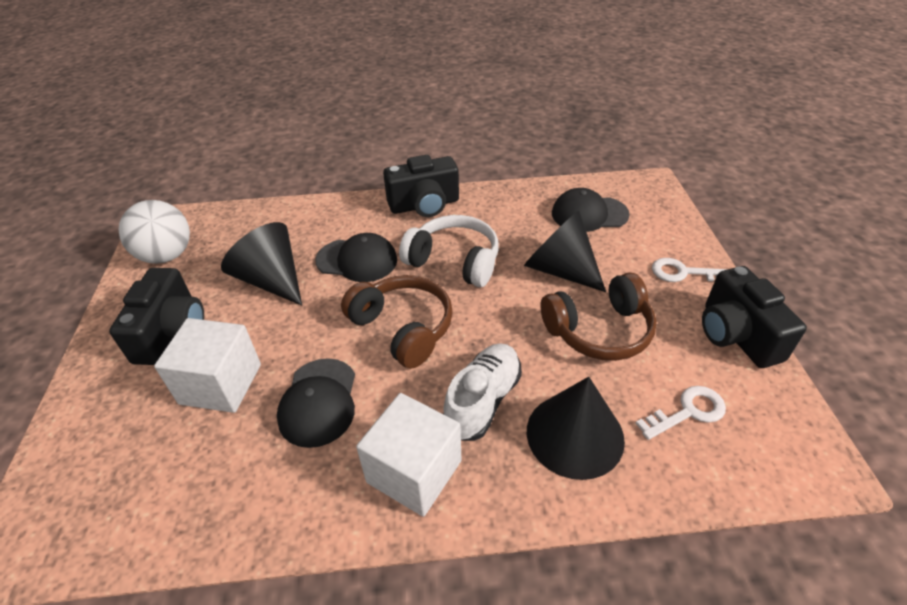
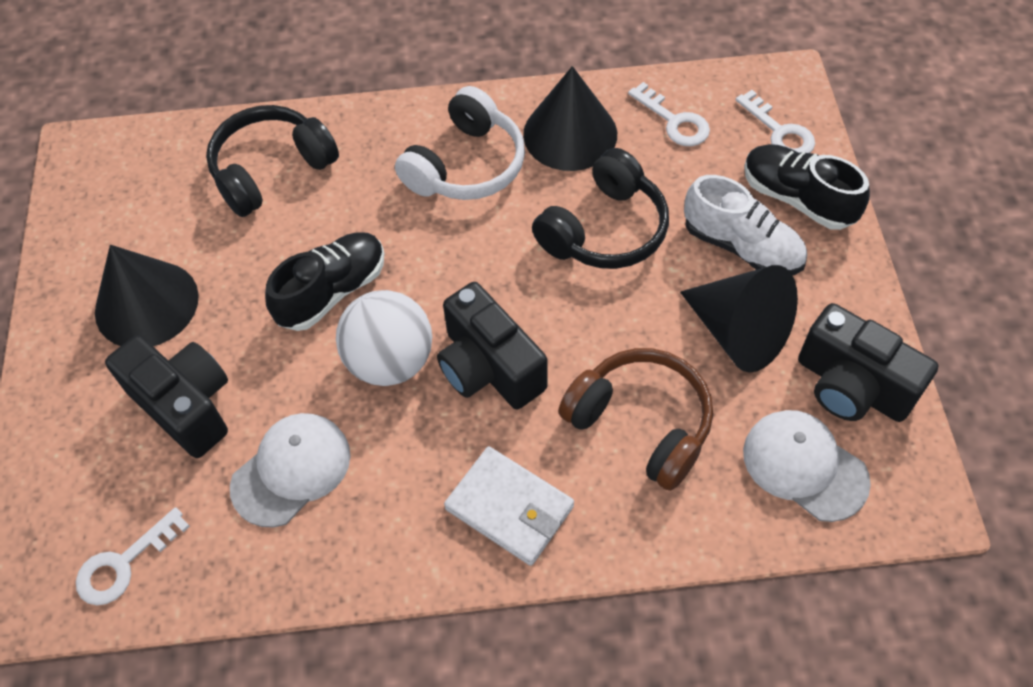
black cap: 3 -> 0
black headphones: 0 -> 2
black shoe: 0 -> 2
brown headphones: 2 -> 1
white cap: 0 -> 2
white cube: 2 -> 0
white key: 2 -> 3
white wallet: 0 -> 1

